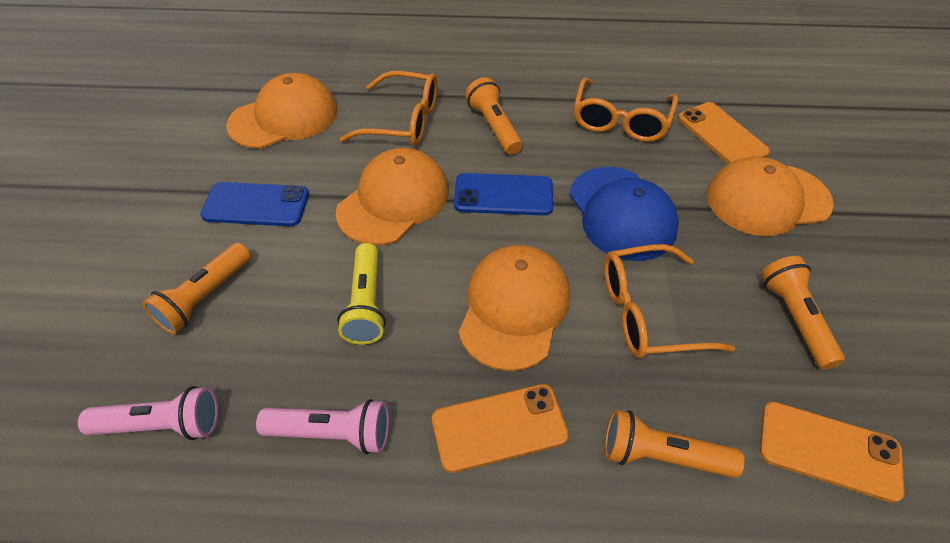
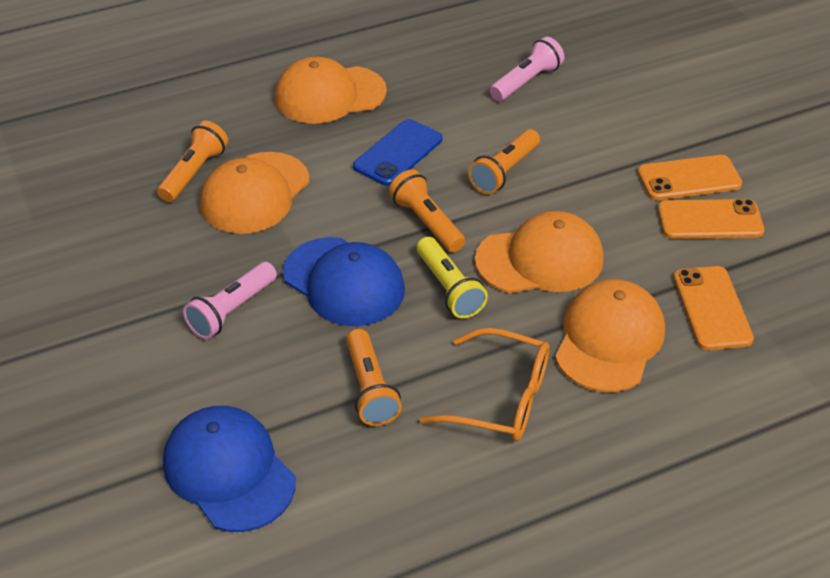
blue cap: 1 -> 2
blue phone: 2 -> 1
orange glasses: 3 -> 1

